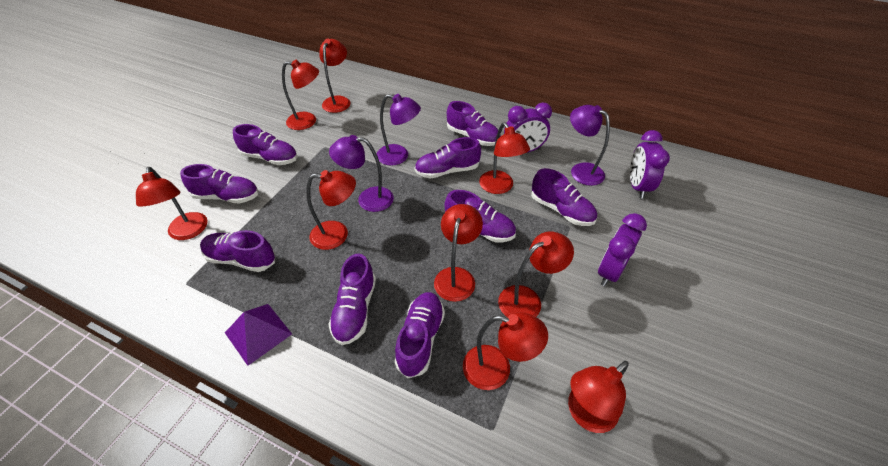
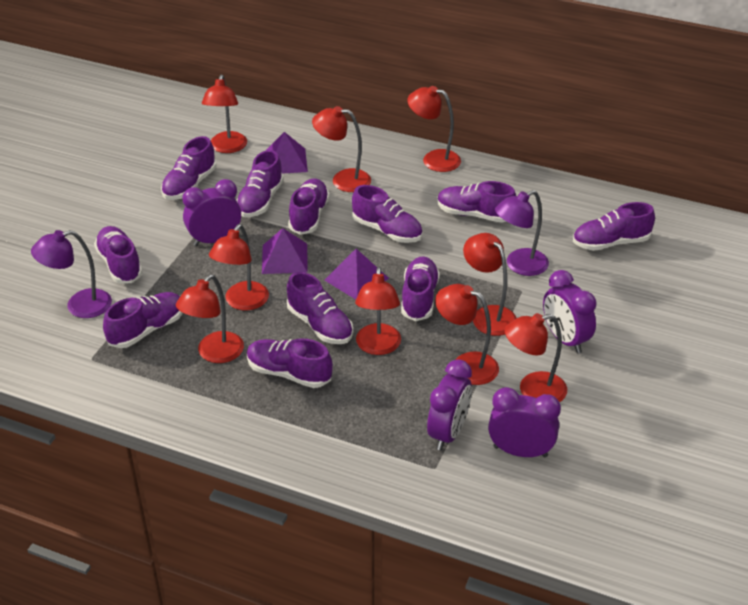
purple clock: 3 -> 4
purple lamp: 3 -> 2
purple pyramid: 1 -> 3
purple shoe: 9 -> 11

